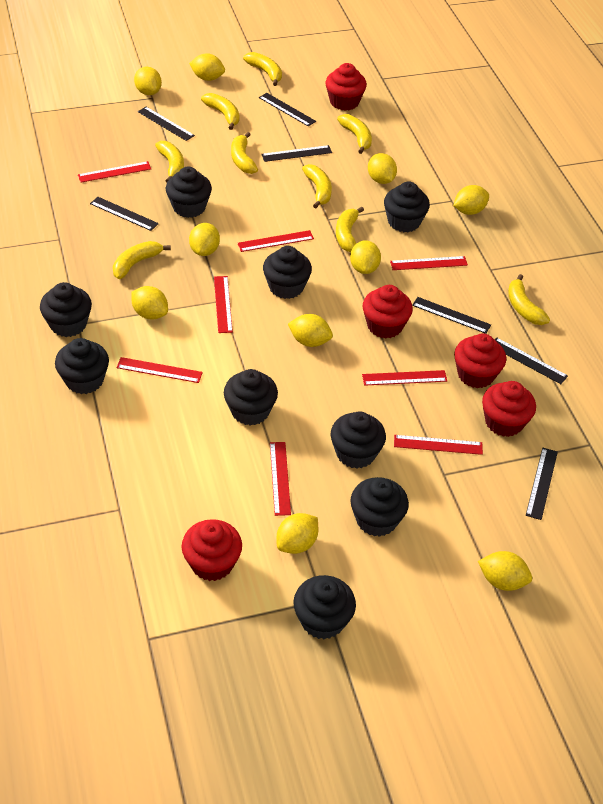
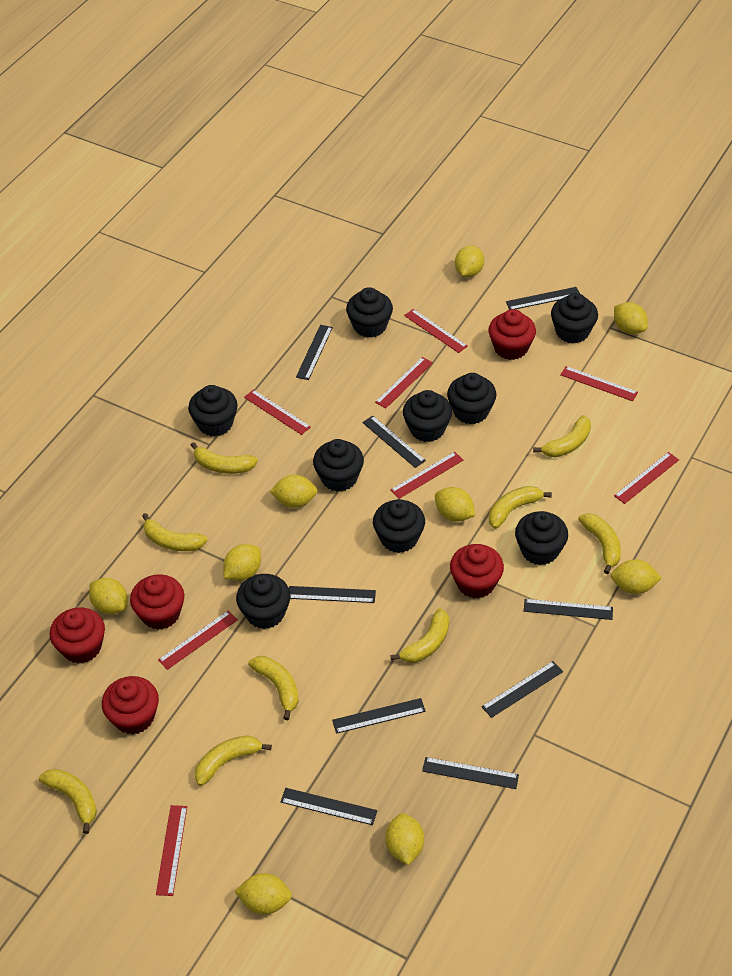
black ruler: 7 -> 9
yellow lemon: 10 -> 9

